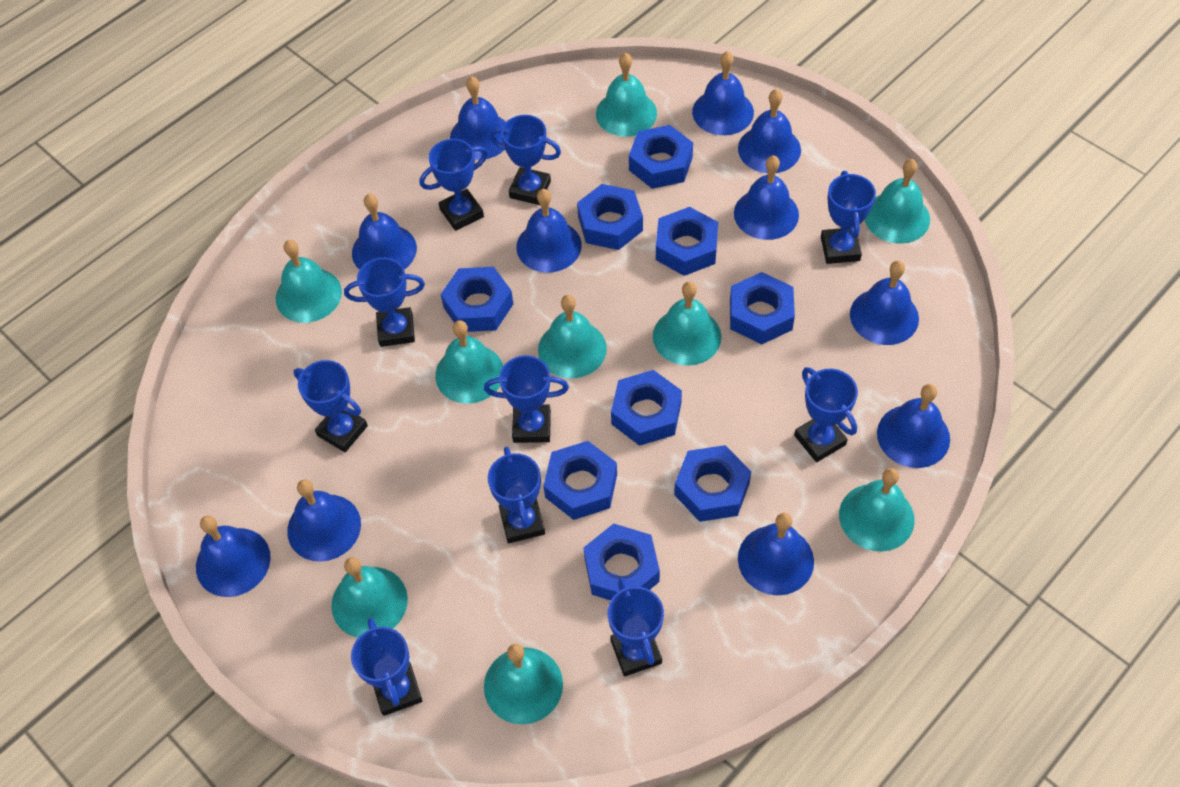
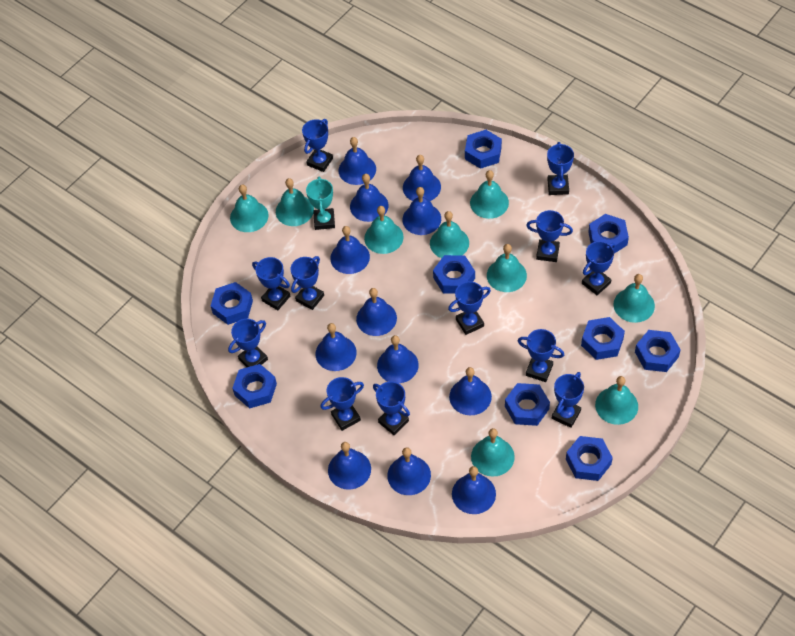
blue bell: 11 -> 12
blue trophy: 10 -> 12
turquoise trophy: 0 -> 1

